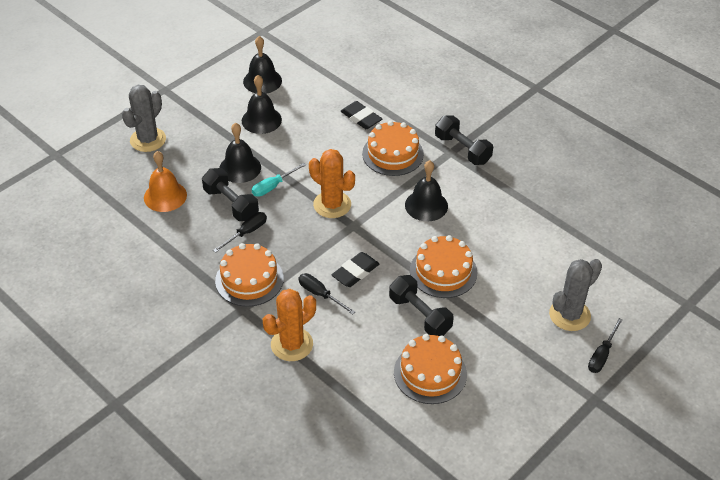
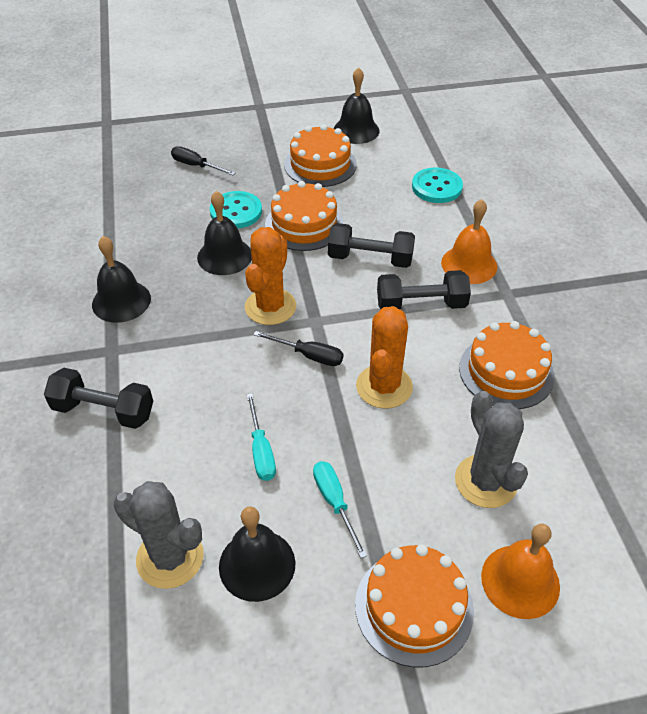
black eraser: 2 -> 0
black screwdriver: 3 -> 2
orange bell: 1 -> 2
turquoise button: 0 -> 2
turquoise screwdriver: 1 -> 2

